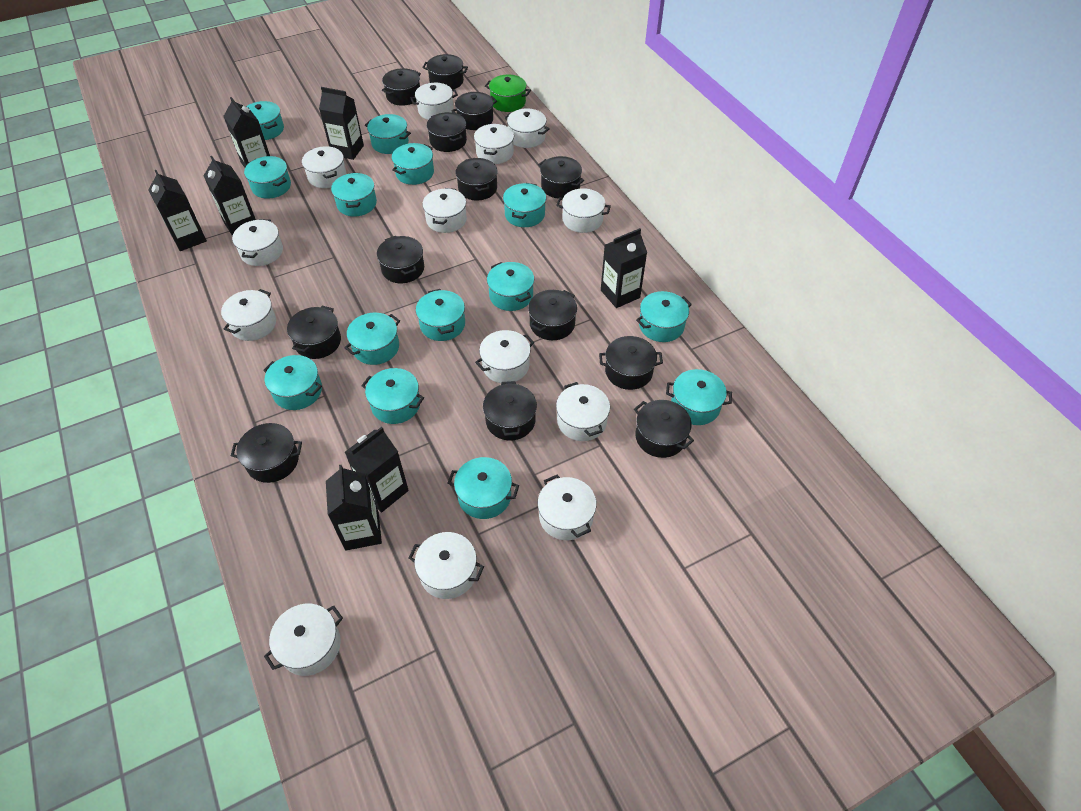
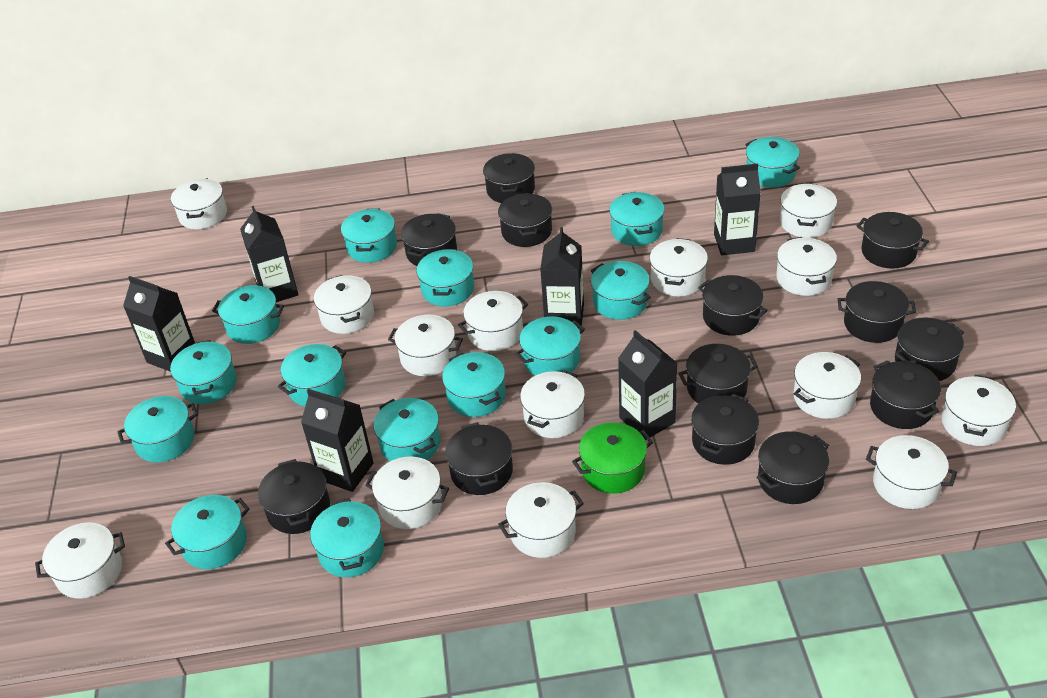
black carton: 7 -> 6
white pot: 13 -> 14

